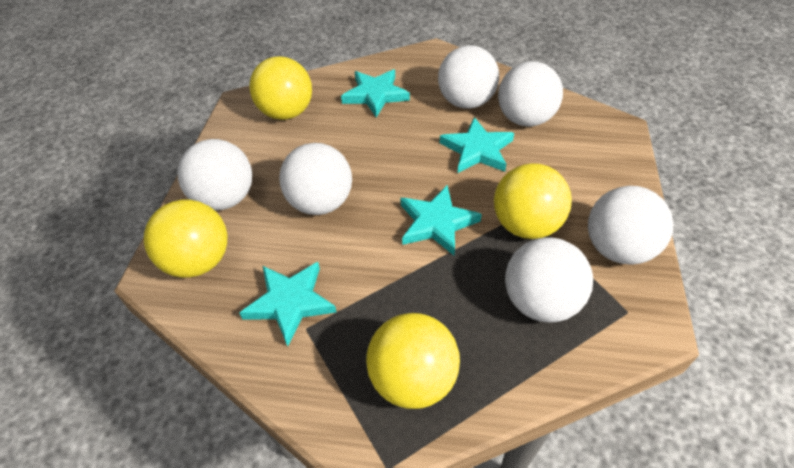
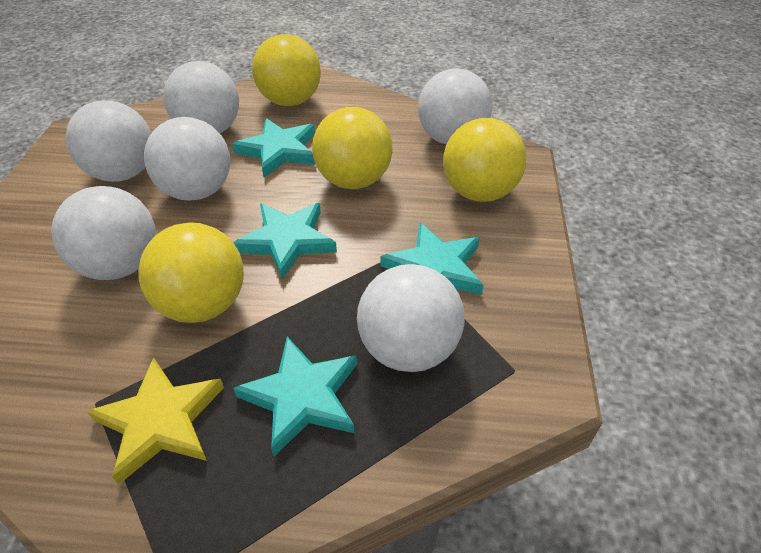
yellow star: 0 -> 1

